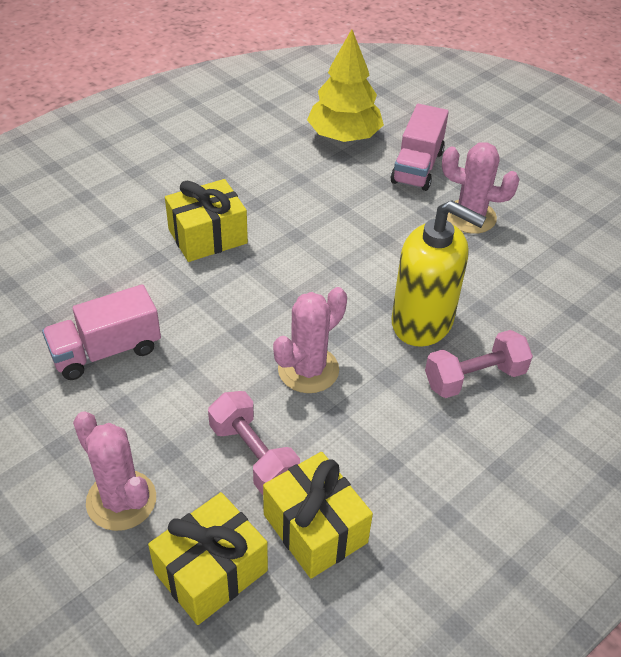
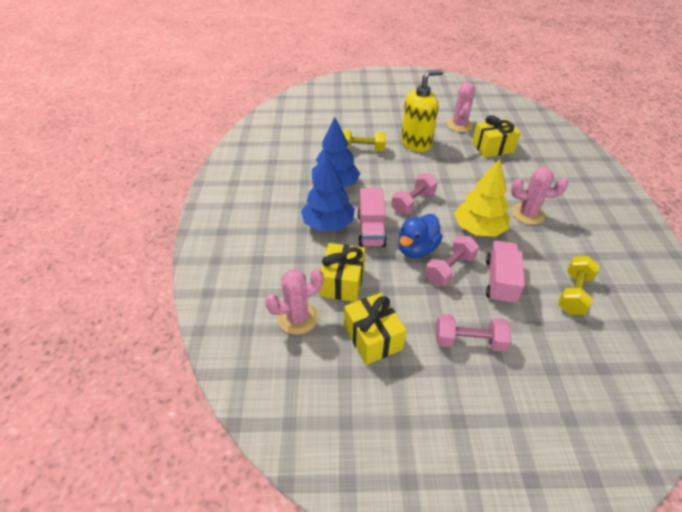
blue duck: 0 -> 1
blue tree: 0 -> 2
pink dumbbell: 2 -> 3
yellow dumbbell: 0 -> 2

